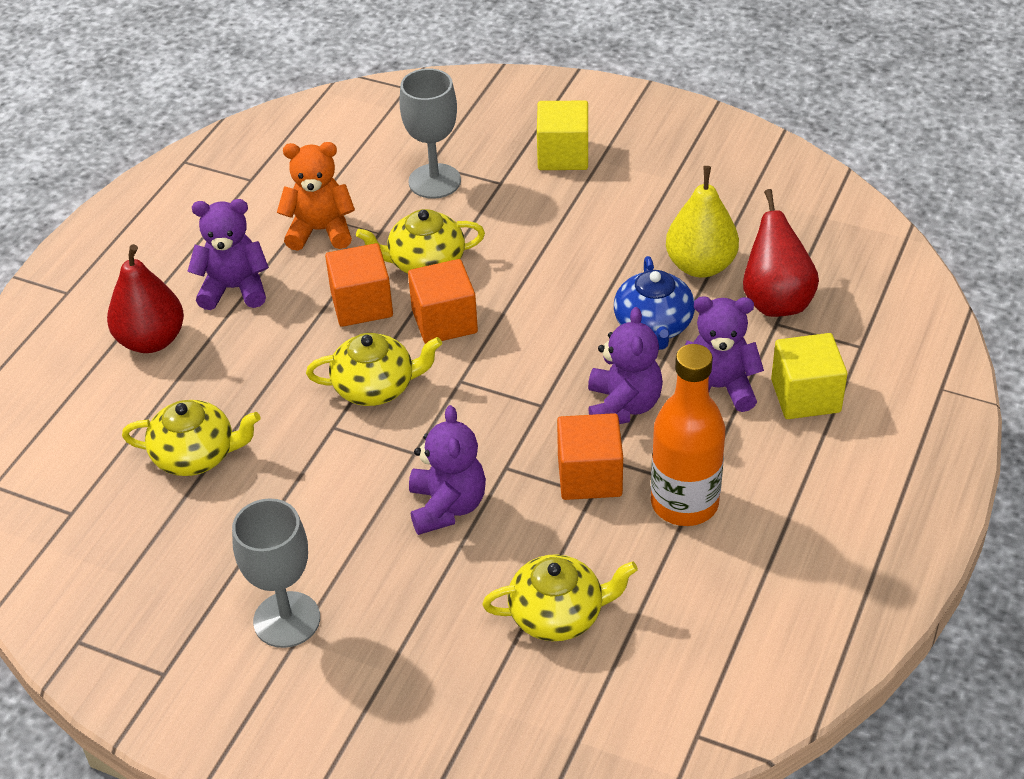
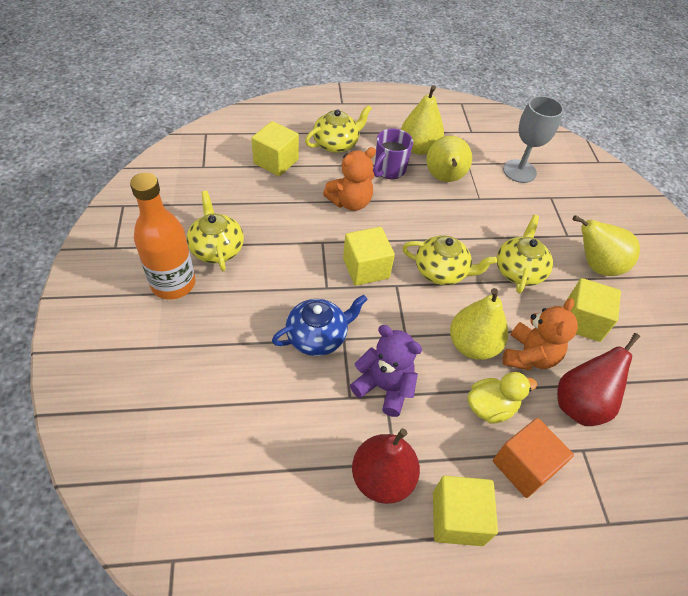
grey goblet: 2 -> 1
orange cube: 3 -> 1
orange teddy bear: 1 -> 2
purple mug: 0 -> 1
purple teddy bear: 4 -> 1
yellow cube: 2 -> 4
yellow duck: 0 -> 1
yellow pear: 1 -> 4

